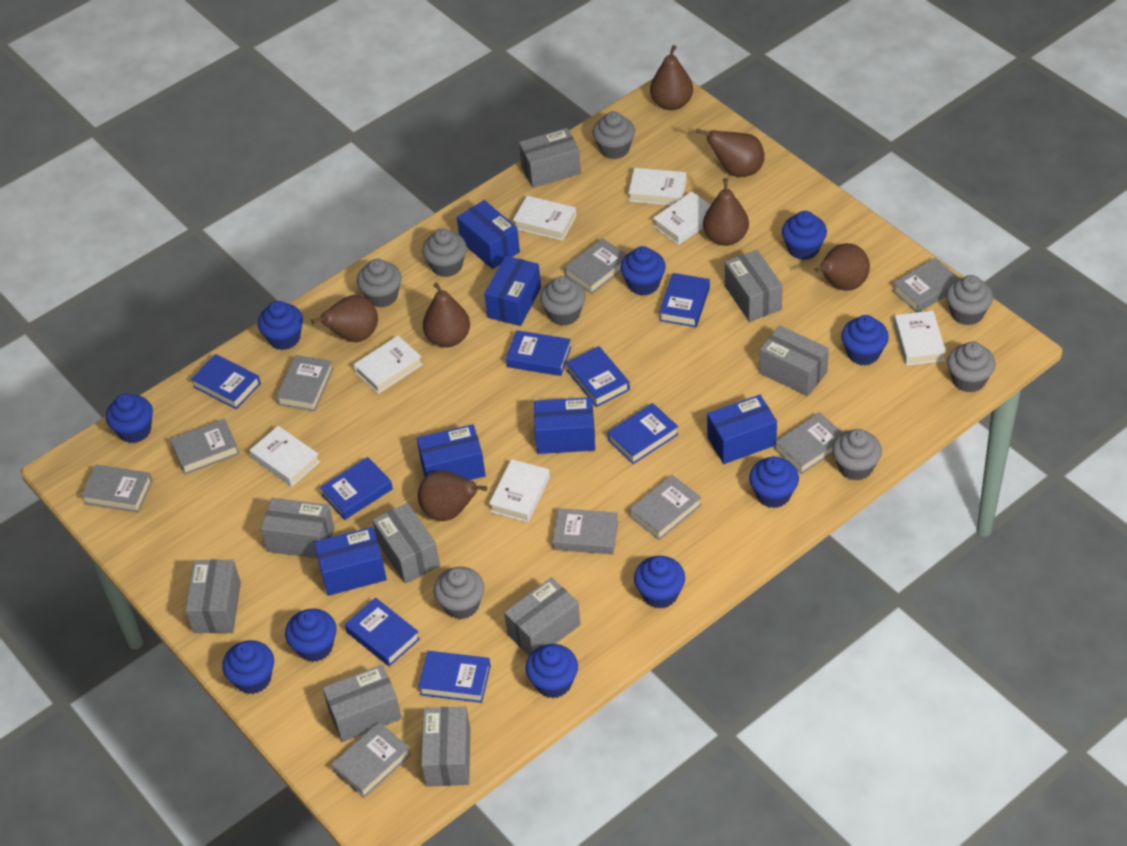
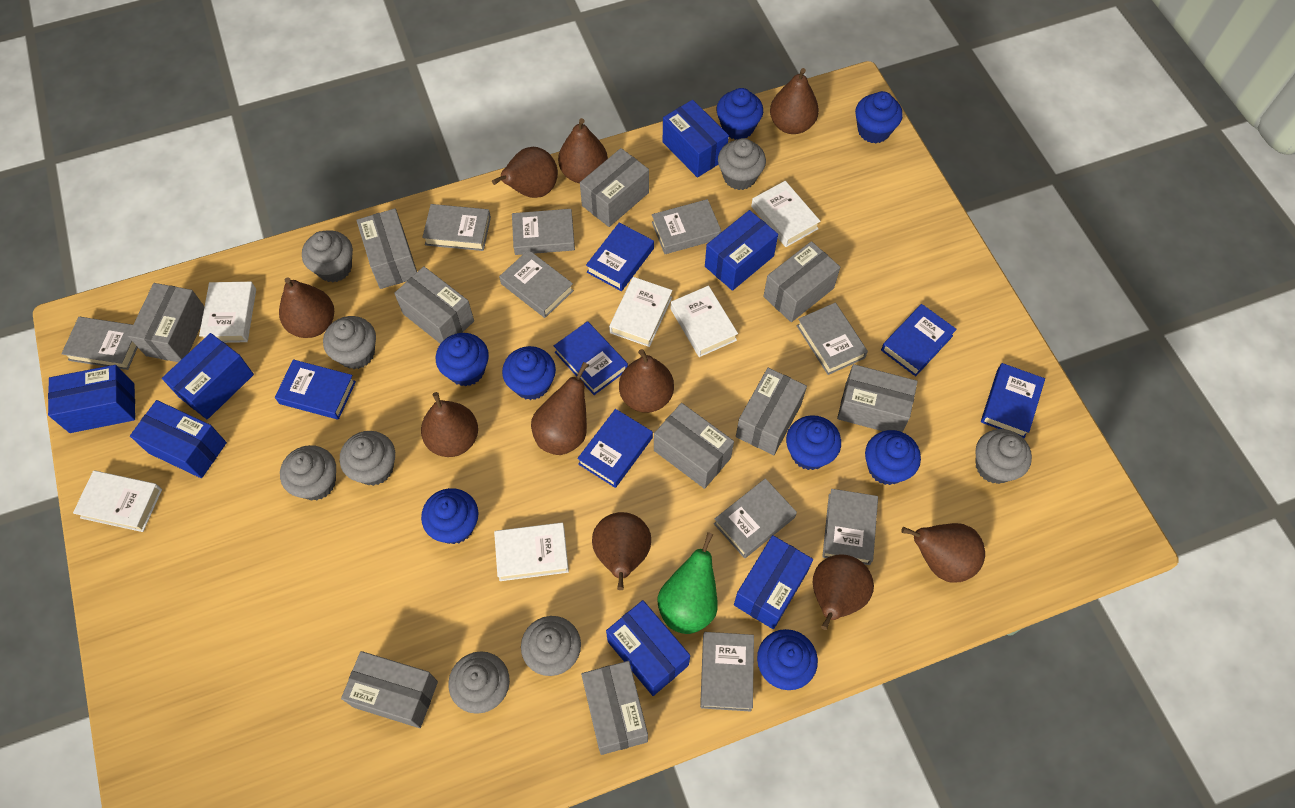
blue book: 8 -> 6
blue box: 6 -> 7
blue cupcake: 10 -> 8
brown pear: 7 -> 10
green pear: 0 -> 1
grey box: 9 -> 10
white book: 7 -> 6

